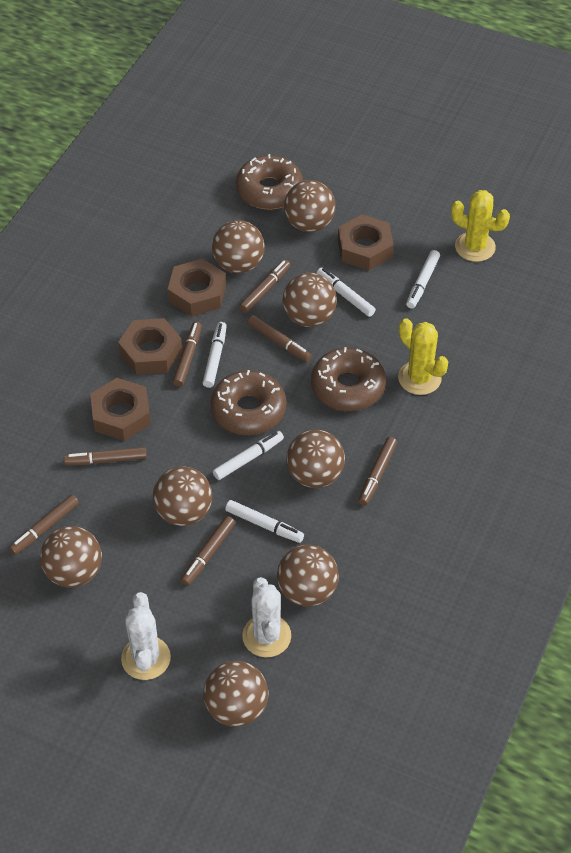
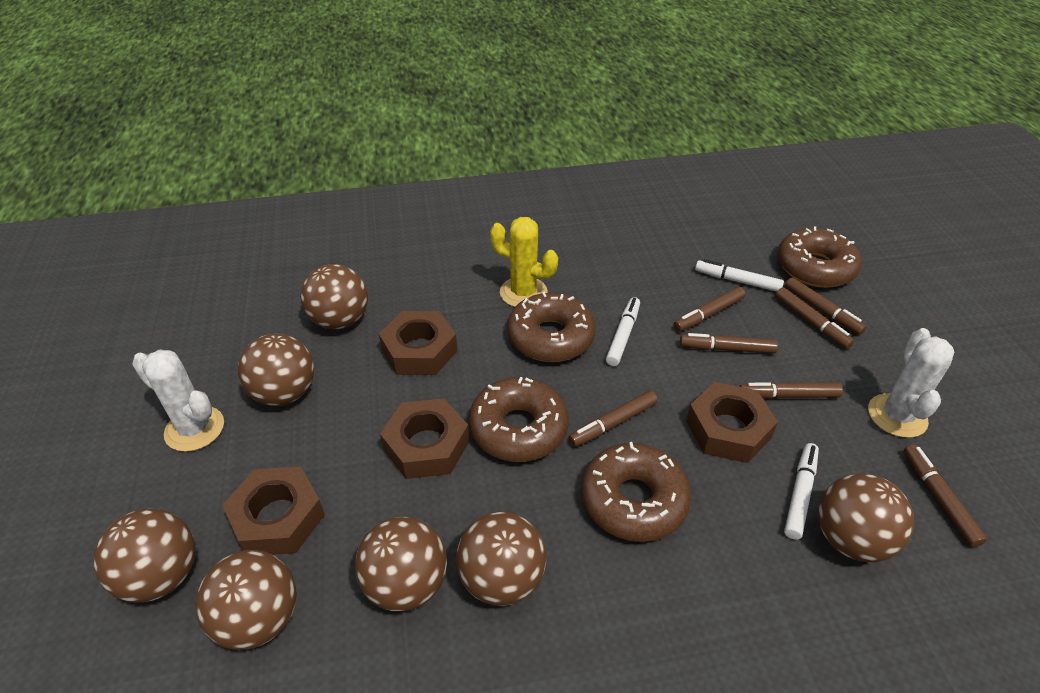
brown ball: 8 -> 7
brown donut: 3 -> 4
white marker: 5 -> 3
yellow cactus: 2 -> 1

